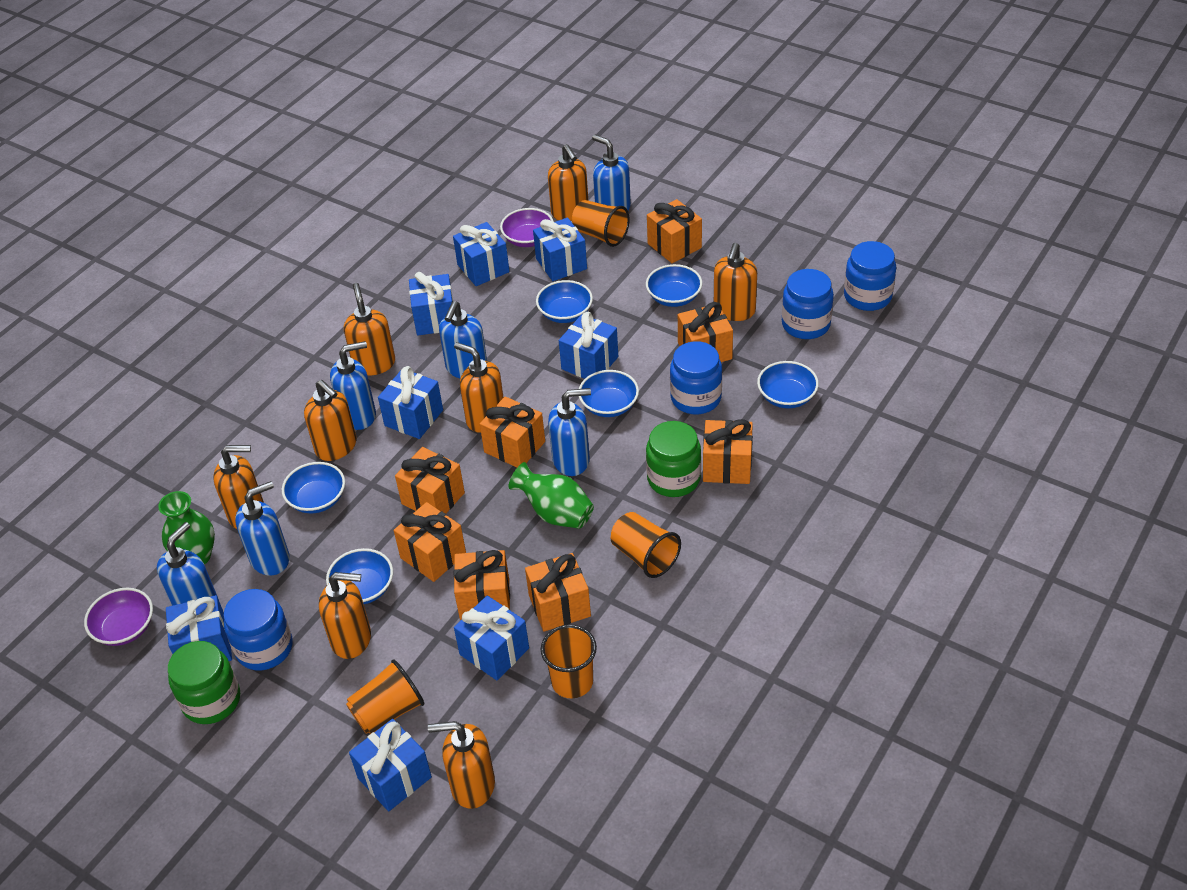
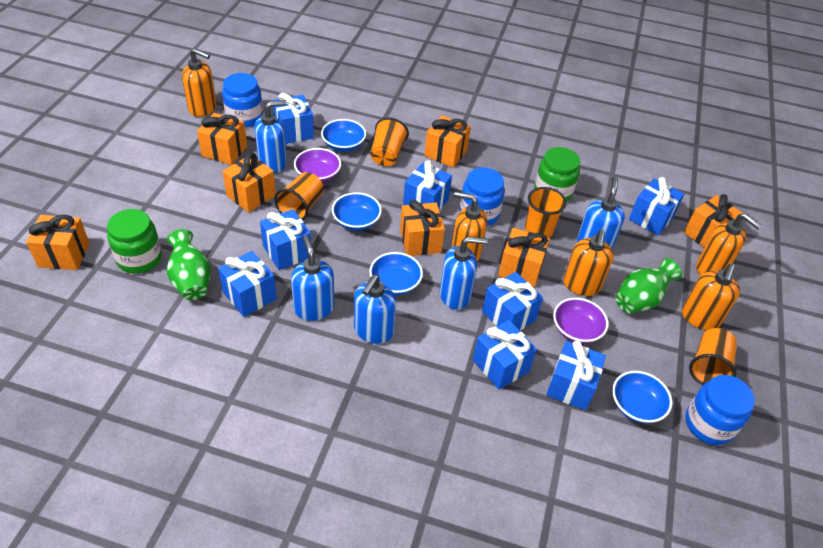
blue bowl: 6 -> 4
blue jar: 4 -> 3
blue soap dispenser: 6 -> 5
orange gift: 8 -> 7
orange soap dispenser: 8 -> 5

